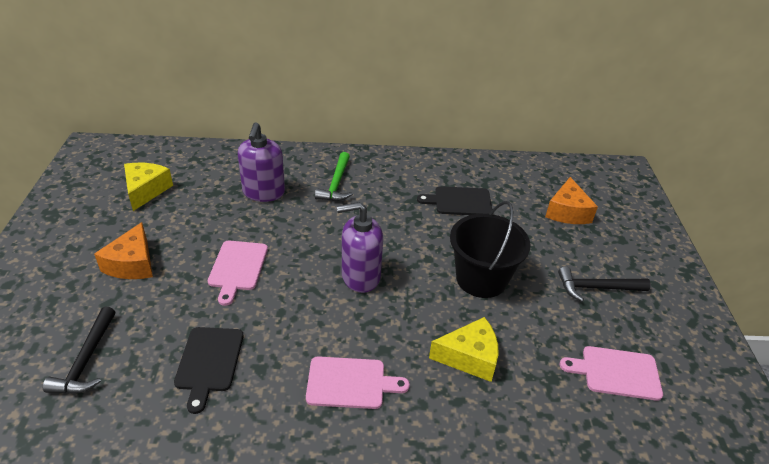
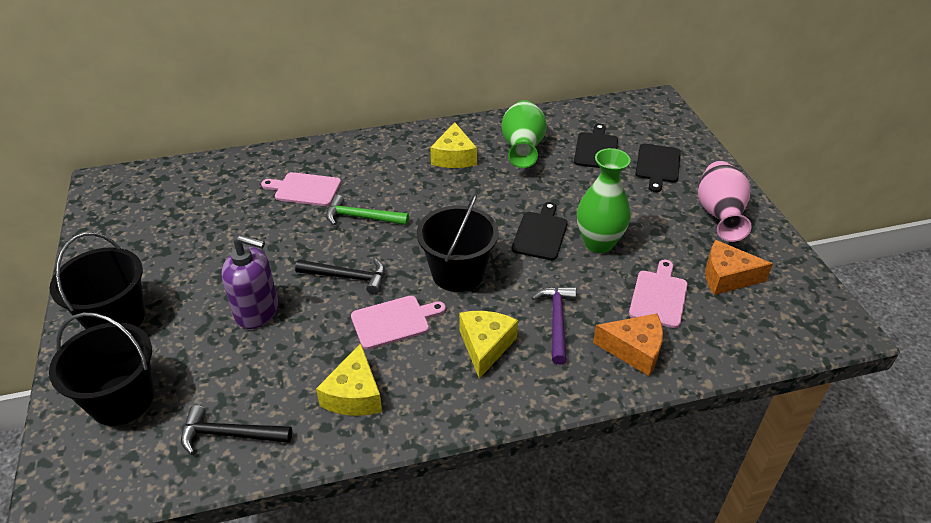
black bucket: 1 -> 3
black cutting board: 2 -> 3
green vase: 0 -> 2
pink vase: 0 -> 1
purple hammer: 0 -> 1
purple soap dispenser: 2 -> 1
yellow cheese: 2 -> 3

